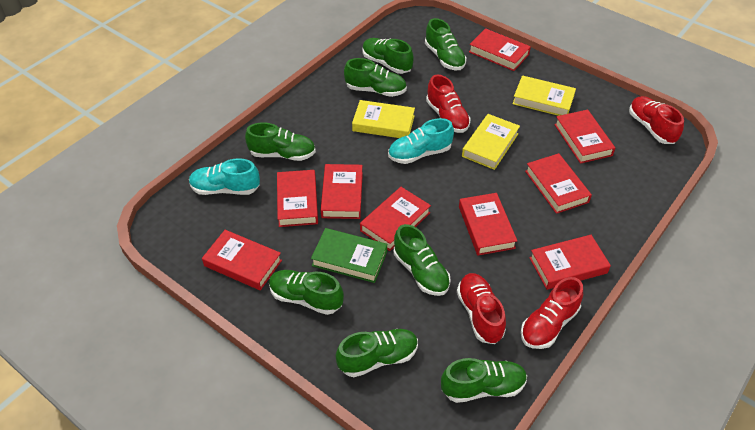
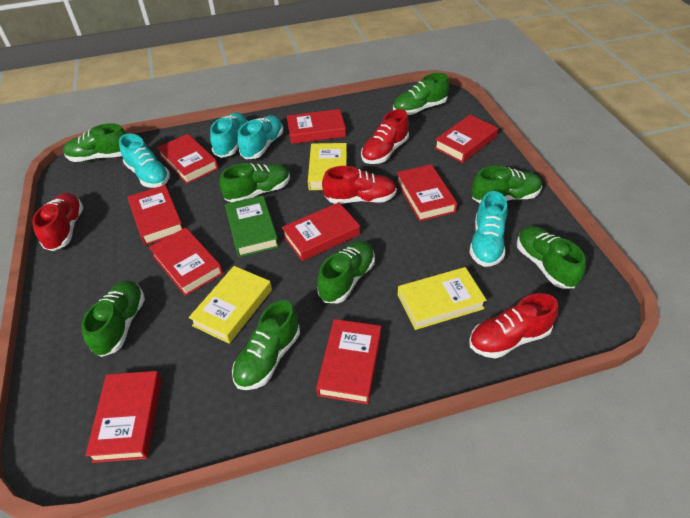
turquoise shoe: 2 -> 4

